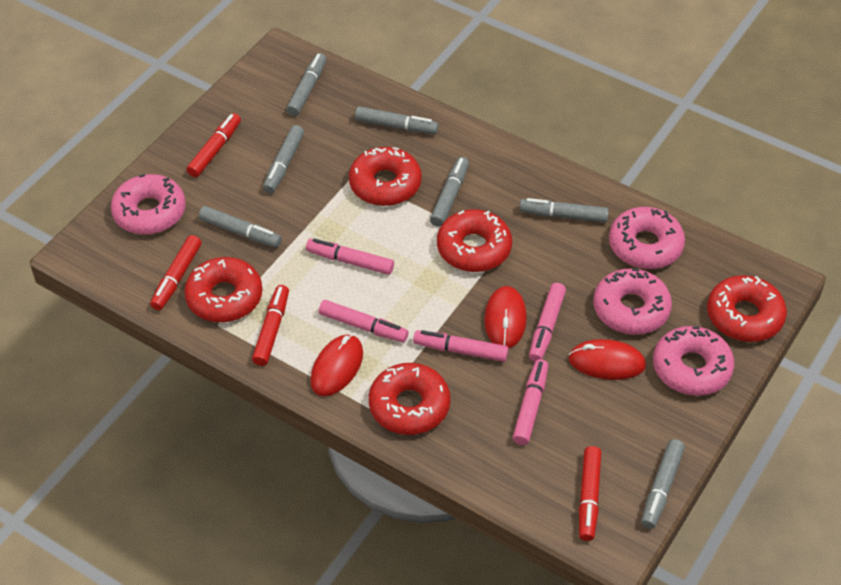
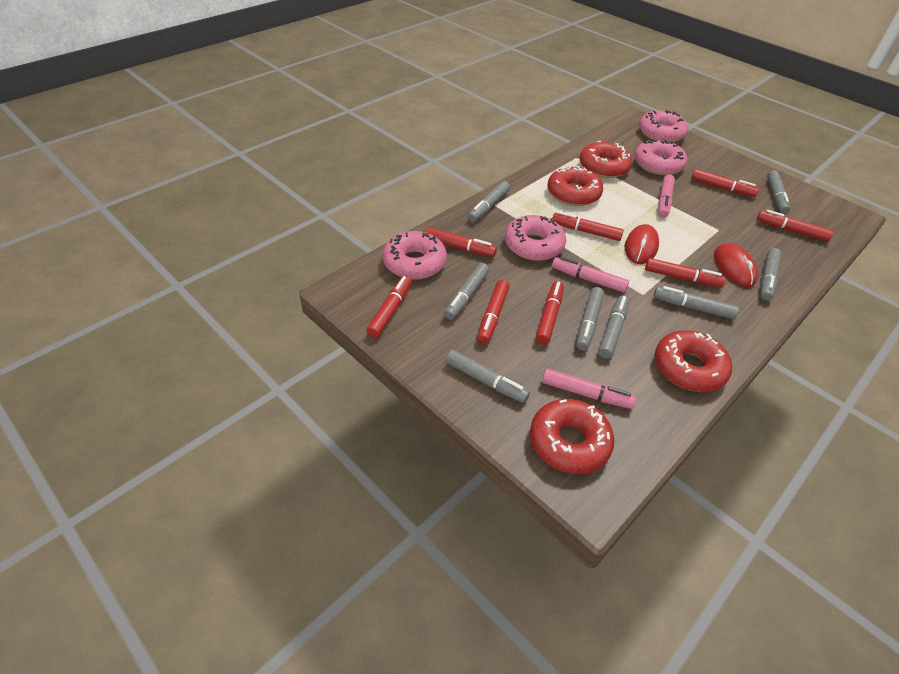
grey marker: 7 -> 8
pink marker: 5 -> 3
red donut: 5 -> 4
red marker: 4 -> 8
red mouse: 3 -> 2

